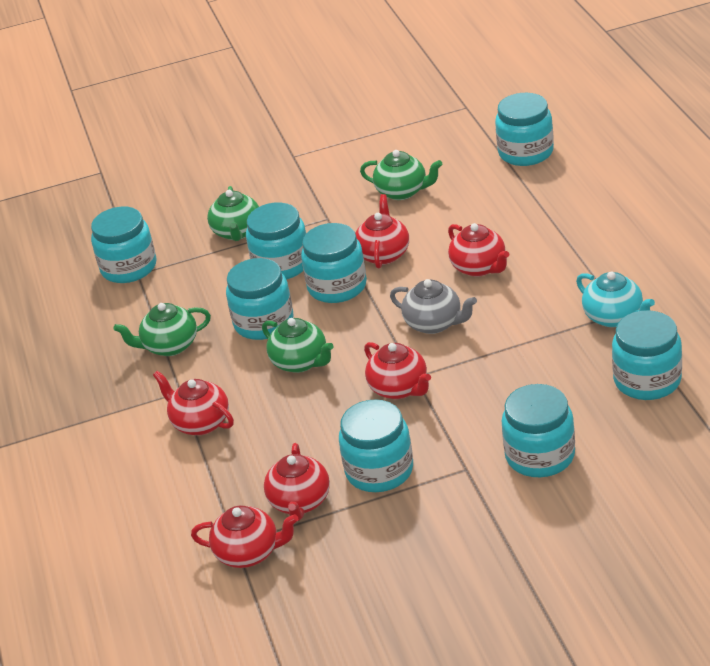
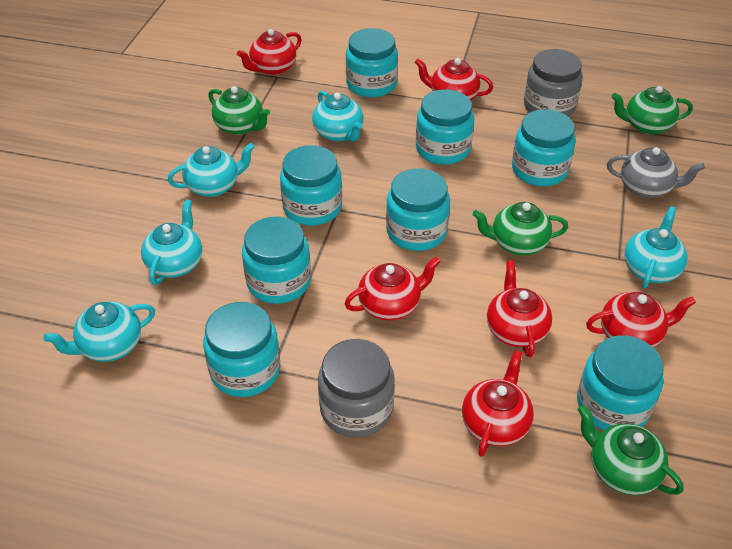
grey jar: 0 -> 2
turquoise teapot: 1 -> 5

